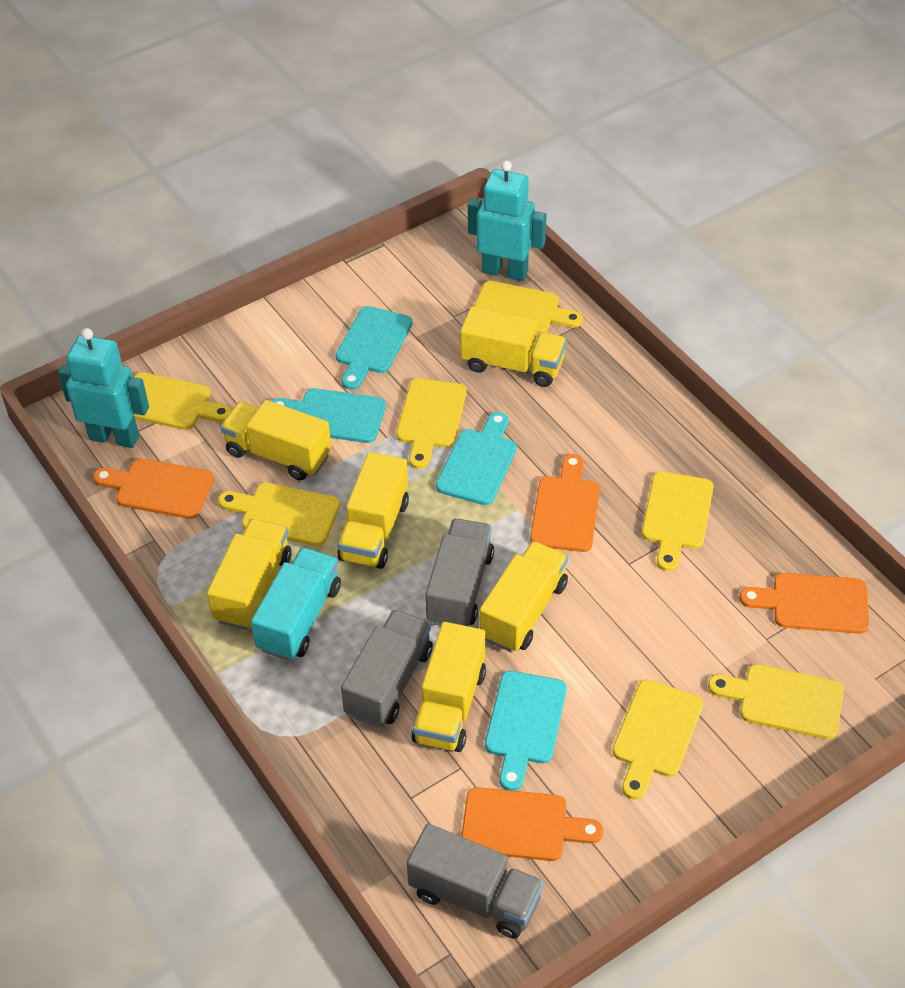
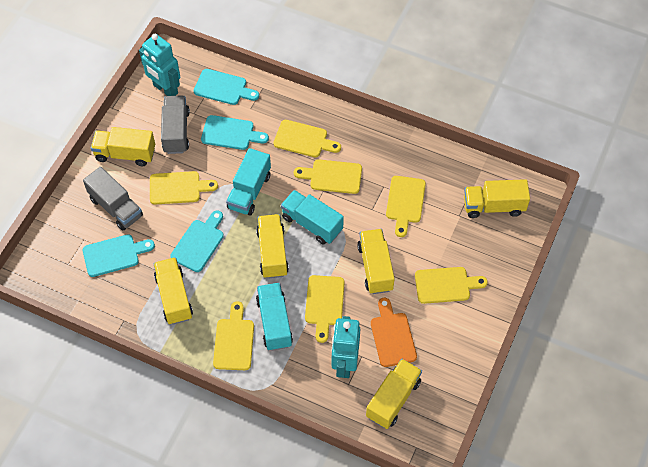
grey truck: 3 -> 2
orange cutting board: 4 -> 1
turquoise truck: 1 -> 3

